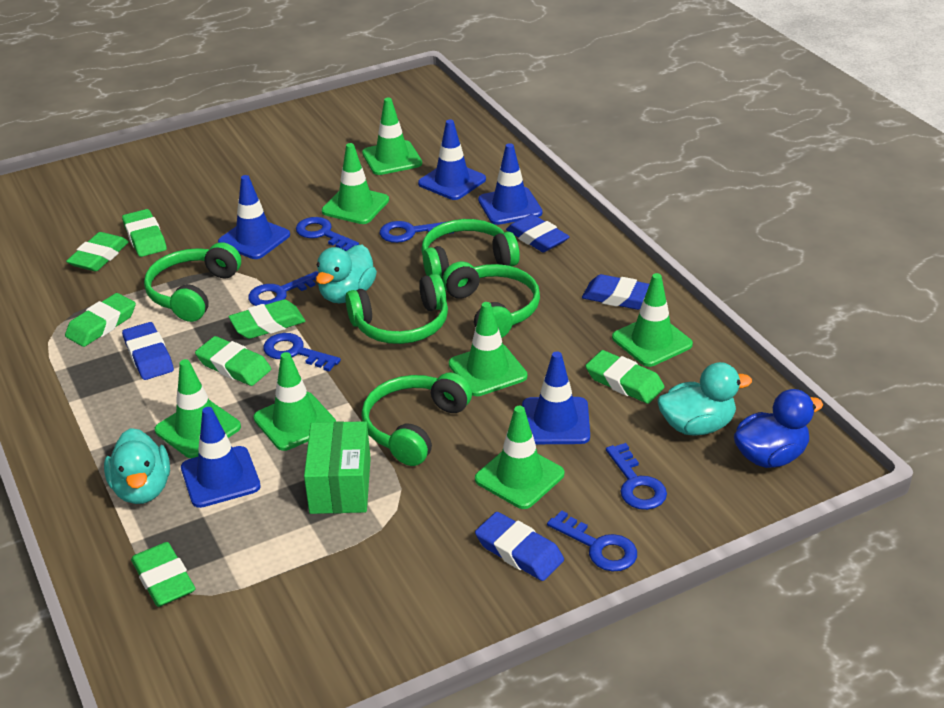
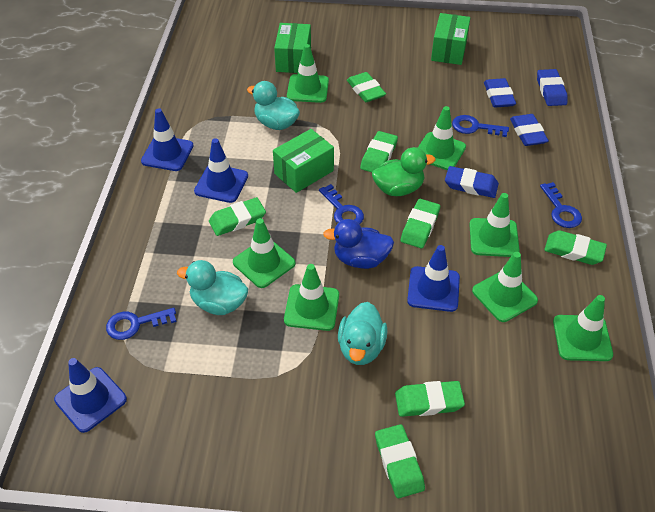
blue key: 6 -> 4
blue traffic cone: 5 -> 4
green box: 1 -> 3
green duck: 0 -> 1
green headphones: 5 -> 0

